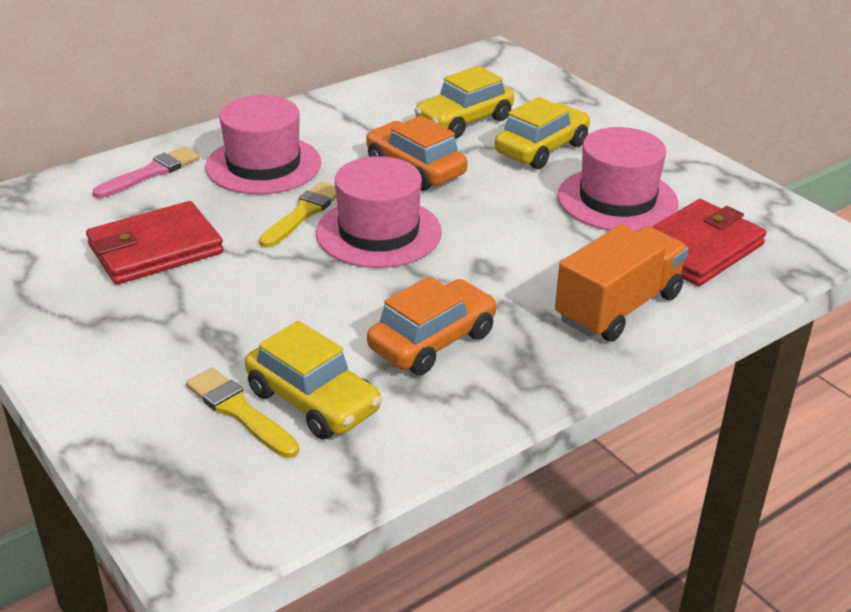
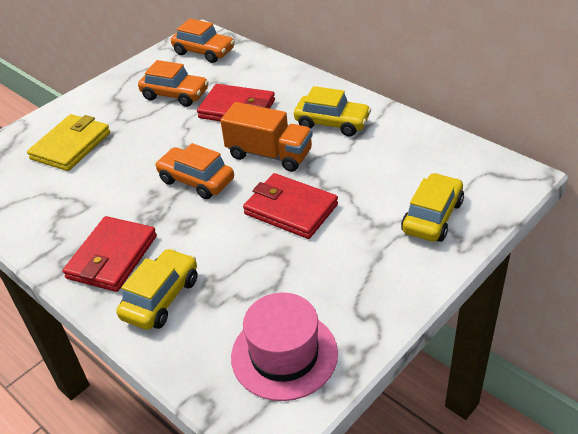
orange car: 2 -> 3
pink brush: 1 -> 0
pink hat: 3 -> 1
red wallet: 2 -> 3
yellow brush: 2 -> 0
yellow wallet: 0 -> 1

